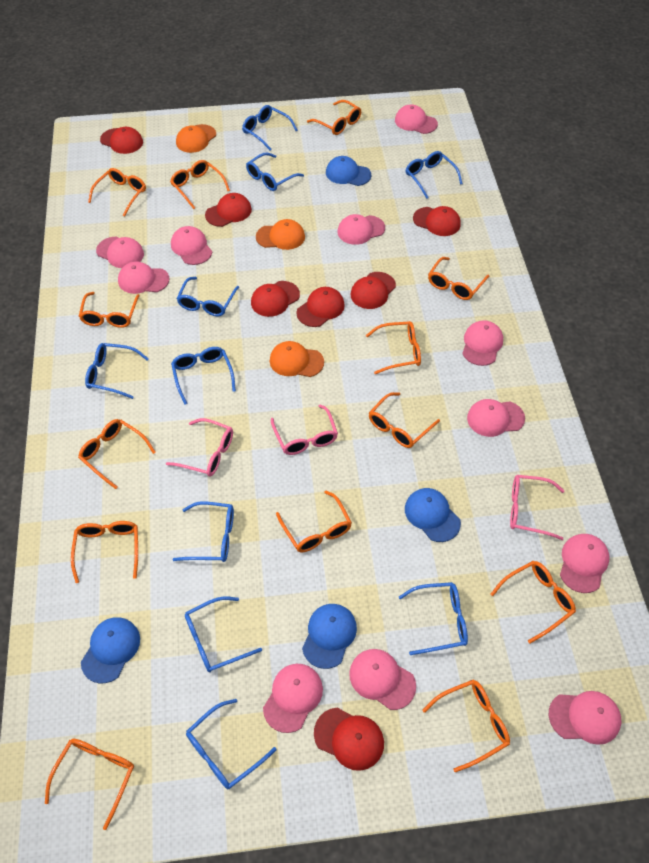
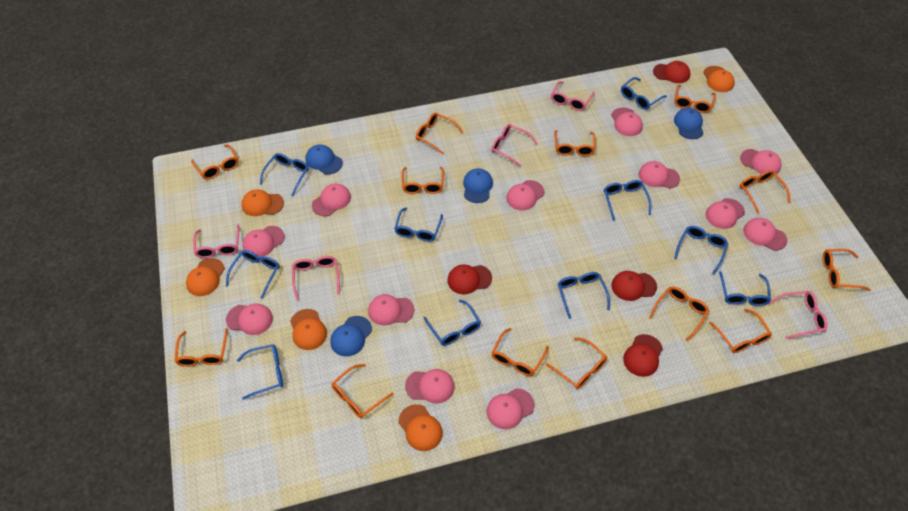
orange cap: 3 -> 5
pink cap: 11 -> 12
pink glasses: 3 -> 5
red cap: 7 -> 4

